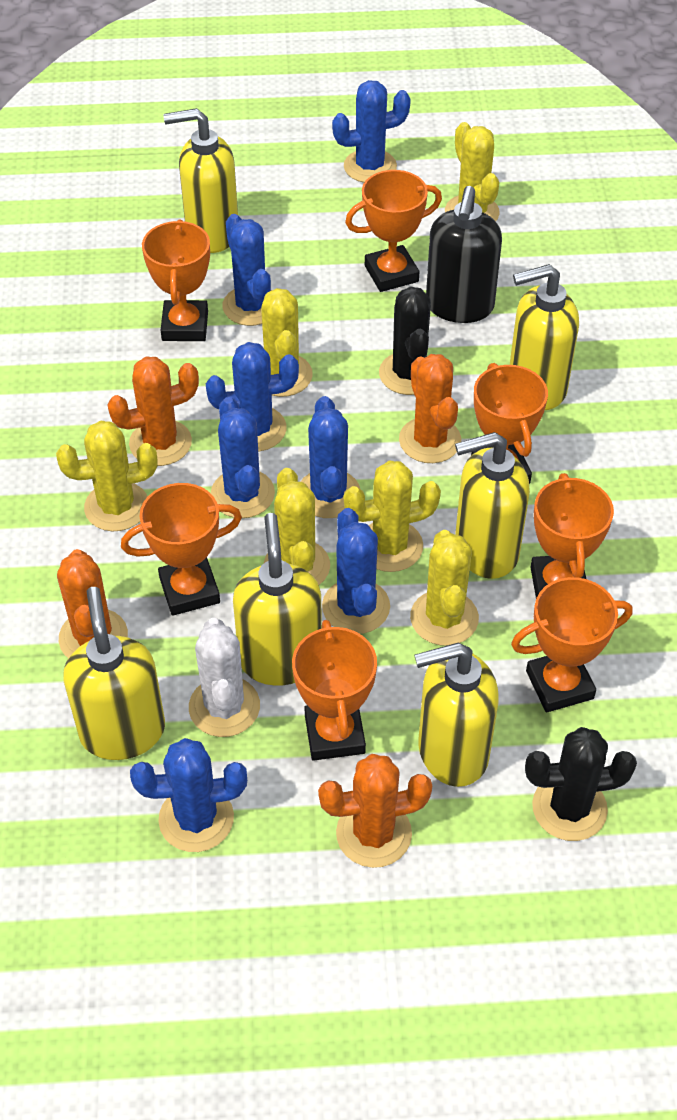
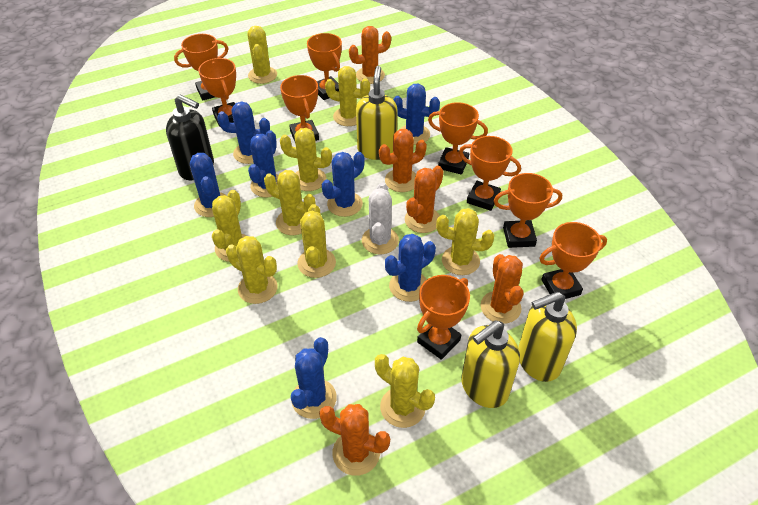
black cactus: 2 -> 0
orange cactus: 4 -> 5
orange trophy: 7 -> 9
yellow cactus: 6 -> 9
yellow soap dispenser: 6 -> 3

